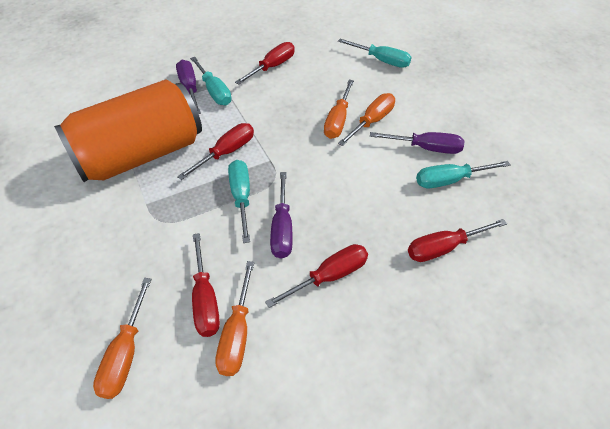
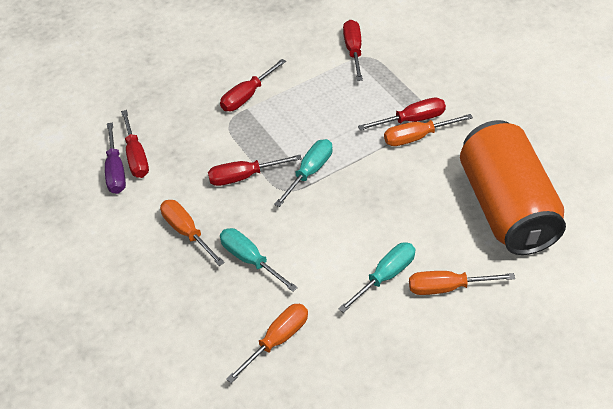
purple screwdriver: 3 -> 1
turquoise screwdriver: 4 -> 3

